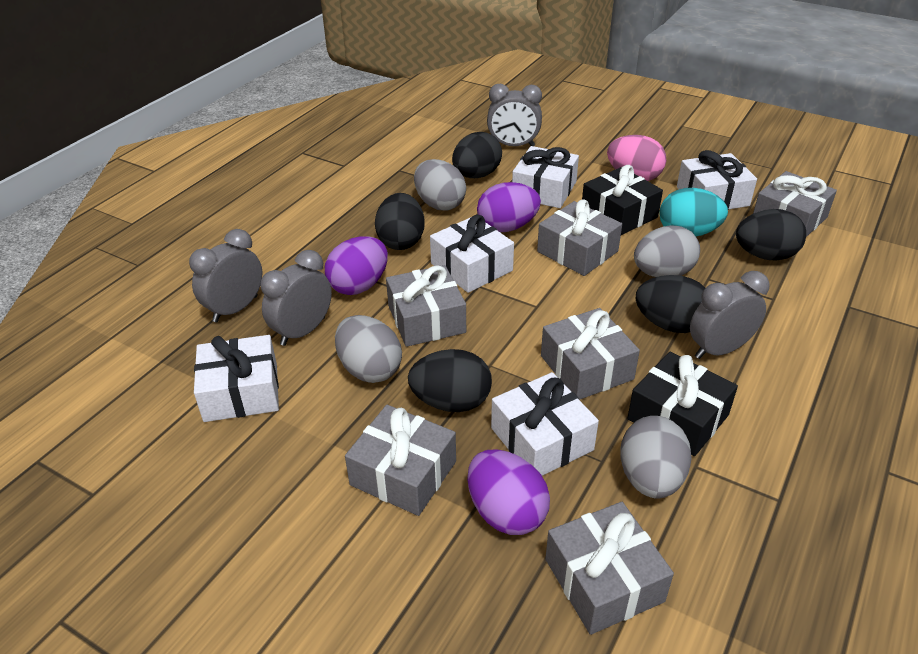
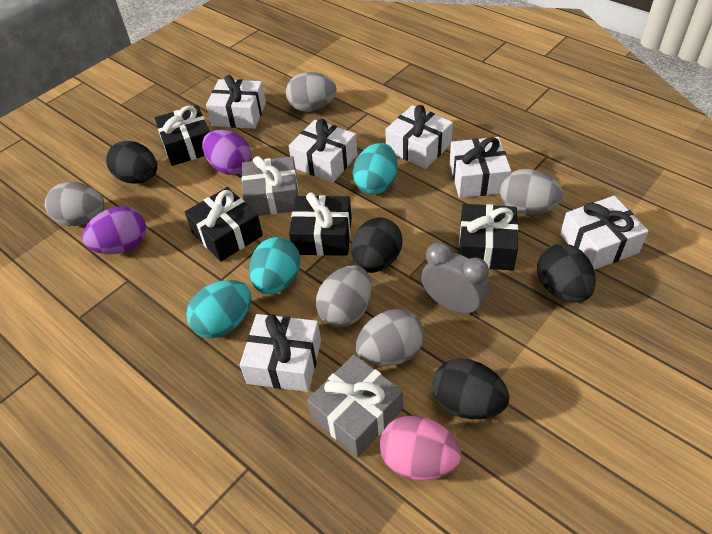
black egg: 5 -> 4
black gift: 2 -> 4
grey clock: 4 -> 1
grey egg: 4 -> 5
grey gift: 6 -> 2
purple egg: 3 -> 2
turquoise egg: 1 -> 3
white gift: 5 -> 6

